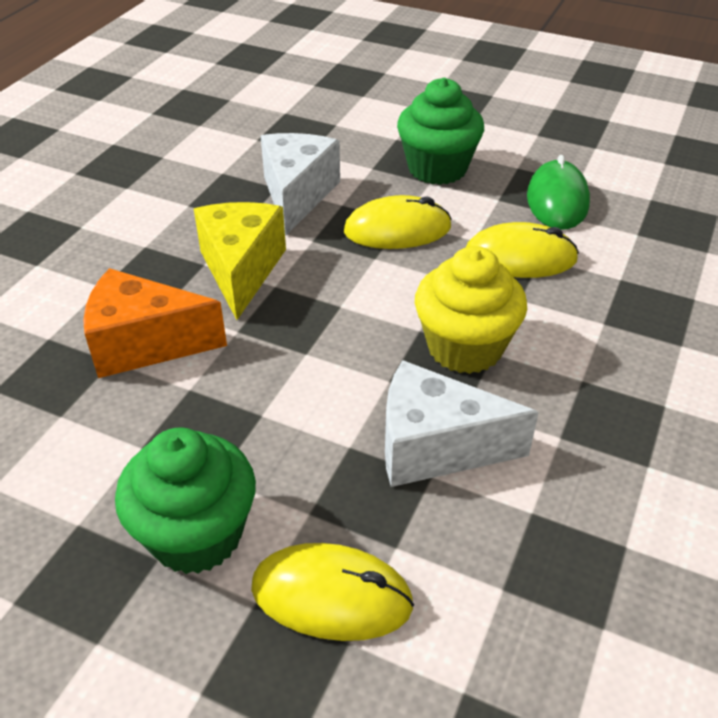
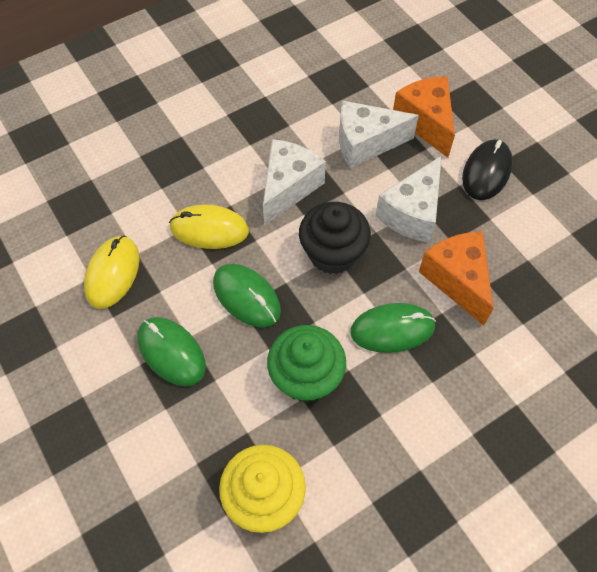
black cupcake: 0 -> 1
black mouse: 0 -> 1
green cupcake: 2 -> 1
green mouse: 1 -> 3
orange cheese: 1 -> 2
white cheese: 2 -> 3
yellow cheese: 1 -> 0
yellow mouse: 3 -> 2

